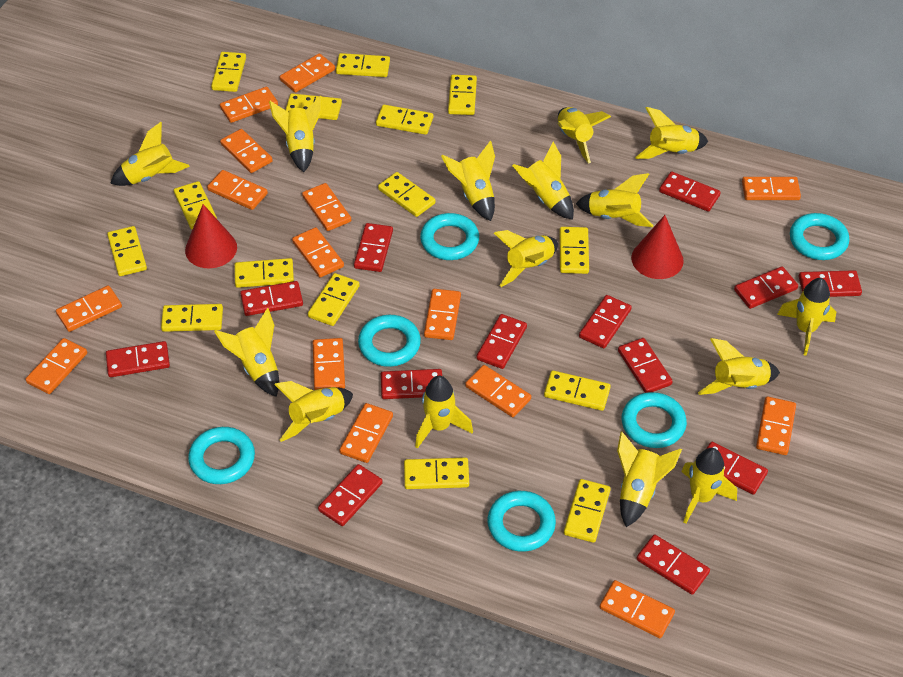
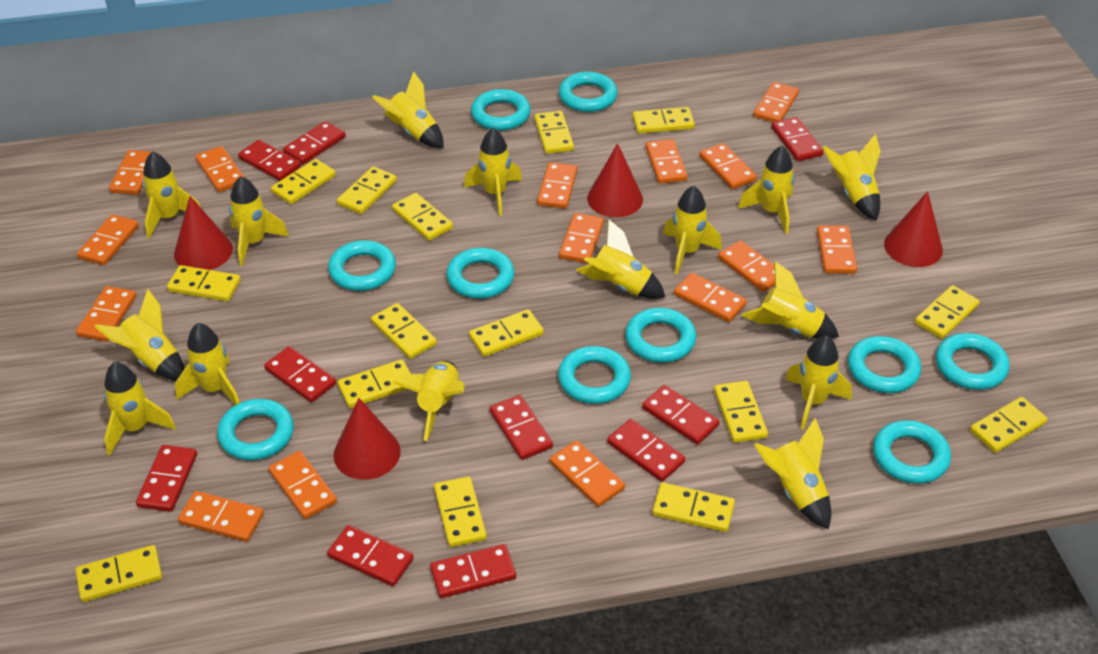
red cone: 2 -> 4
red domino: 13 -> 10
turquoise ring: 6 -> 10

